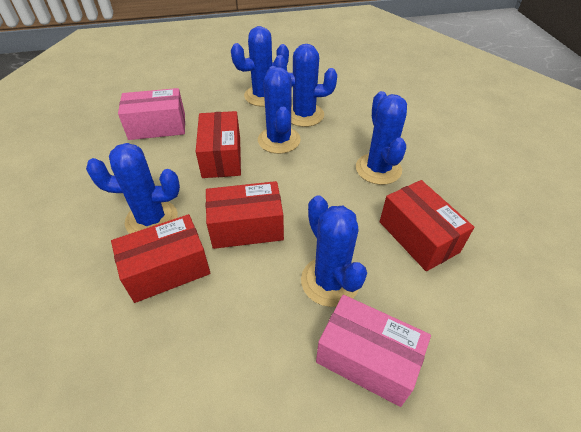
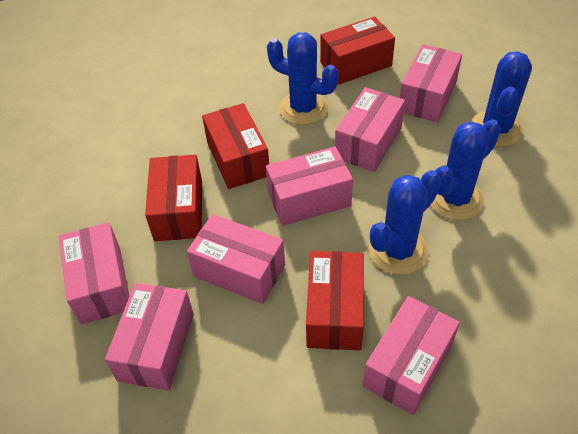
blue cactus: 6 -> 4
pink box: 2 -> 7

